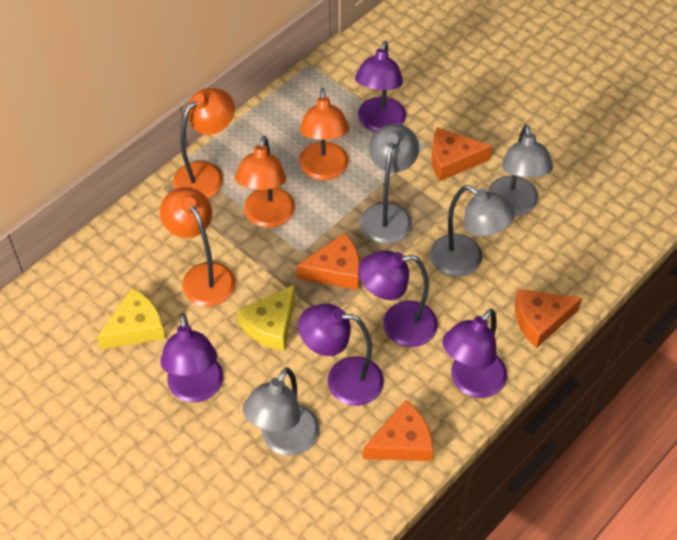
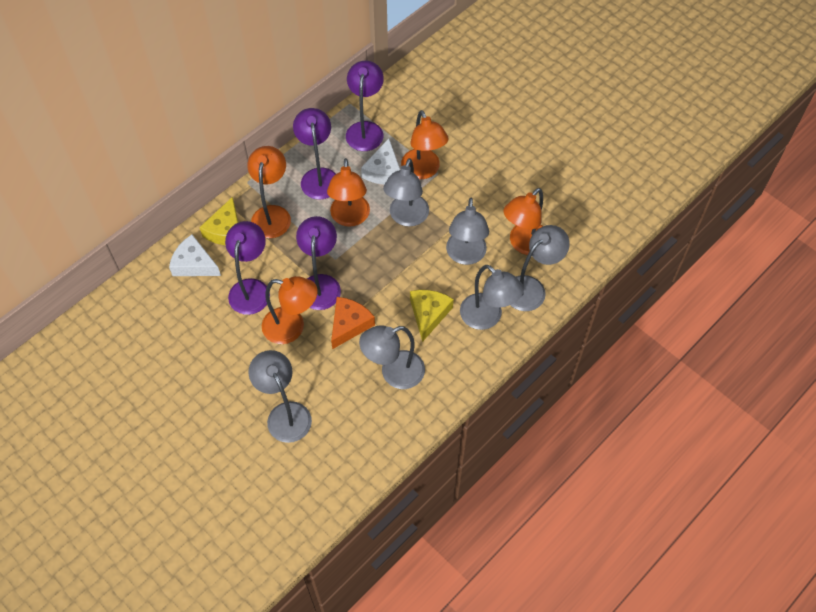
grey lamp: 4 -> 6
orange cheese: 4 -> 1
orange lamp: 4 -> 5
purple lamp: 5 -> 4
white cheese: 0 -> 2

